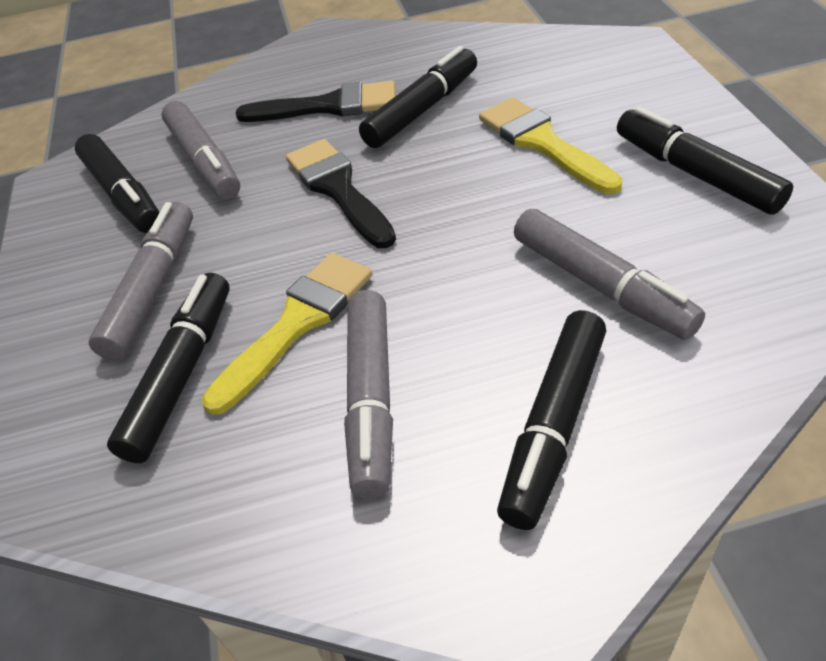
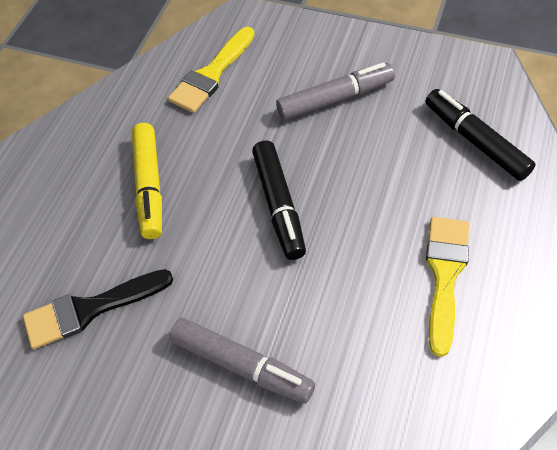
black brush: 2 -> 1
black marker: 5 -> 2
grey marker: 4 -> 2
yellow marker: 0 -> 1

